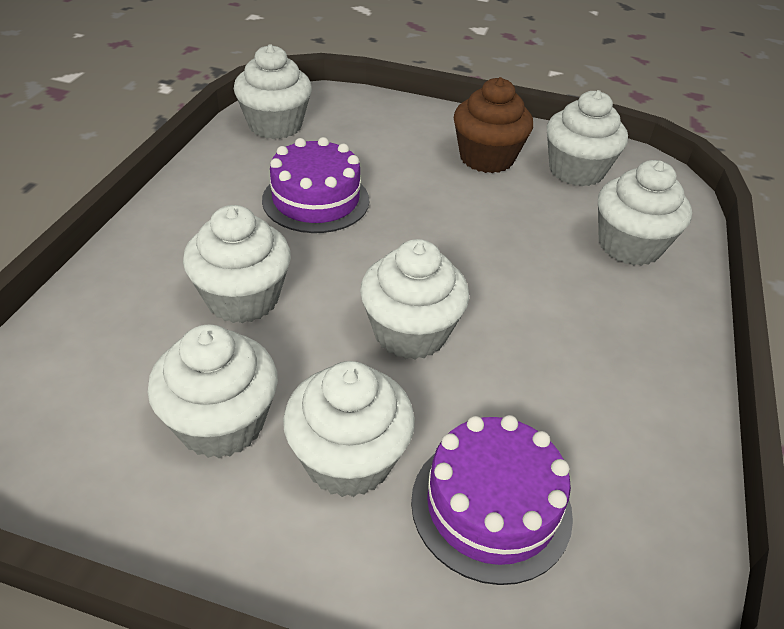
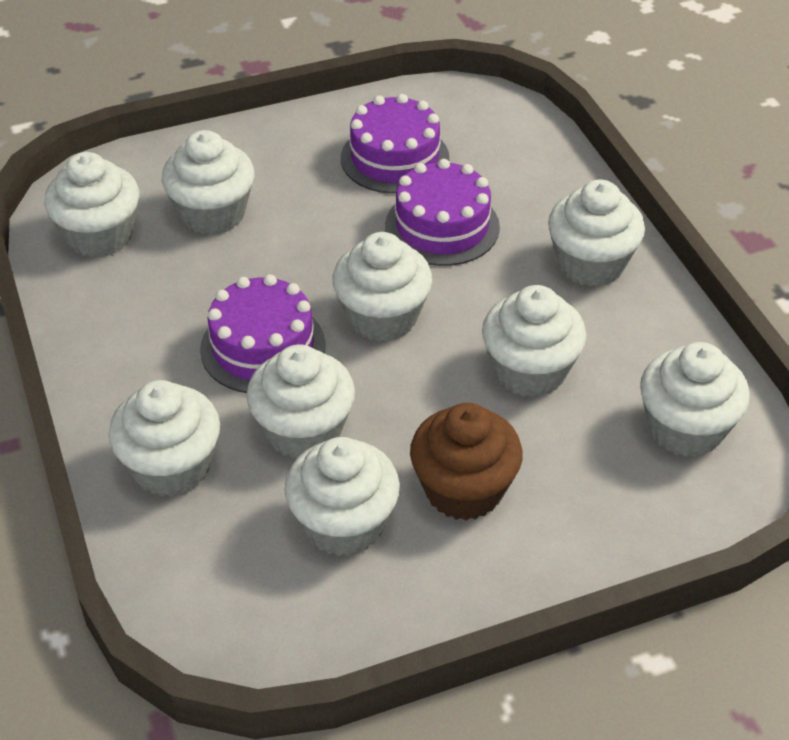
purple cake: 2 -> 3
white cupcake: 7 -> 9

